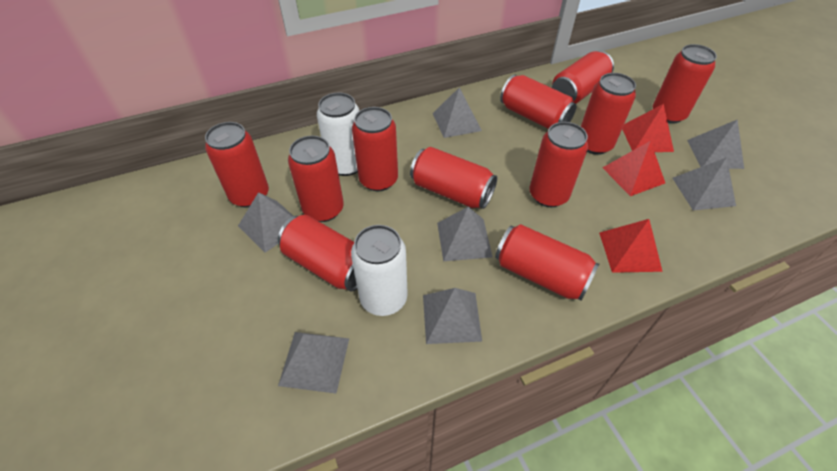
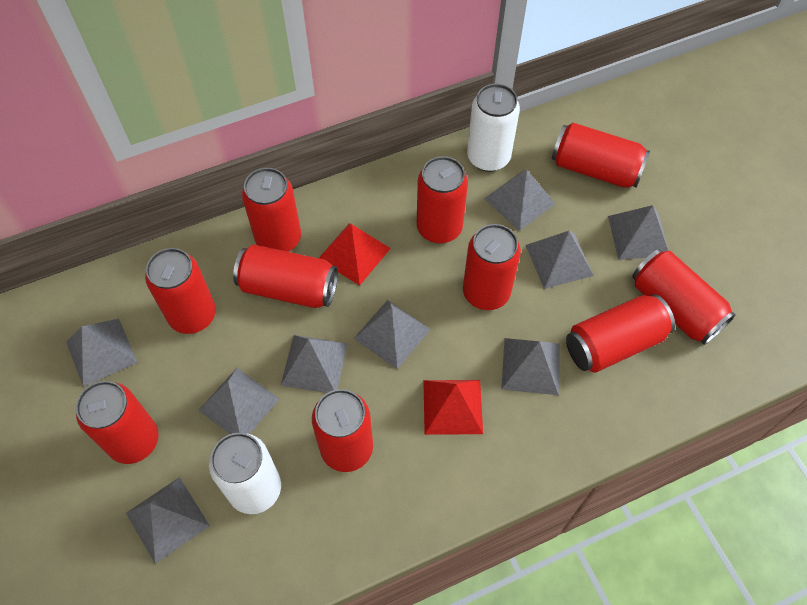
grey pyramid: 7 -> 9
red can: 11 -> 10
red pyramid: 3 -> 2

